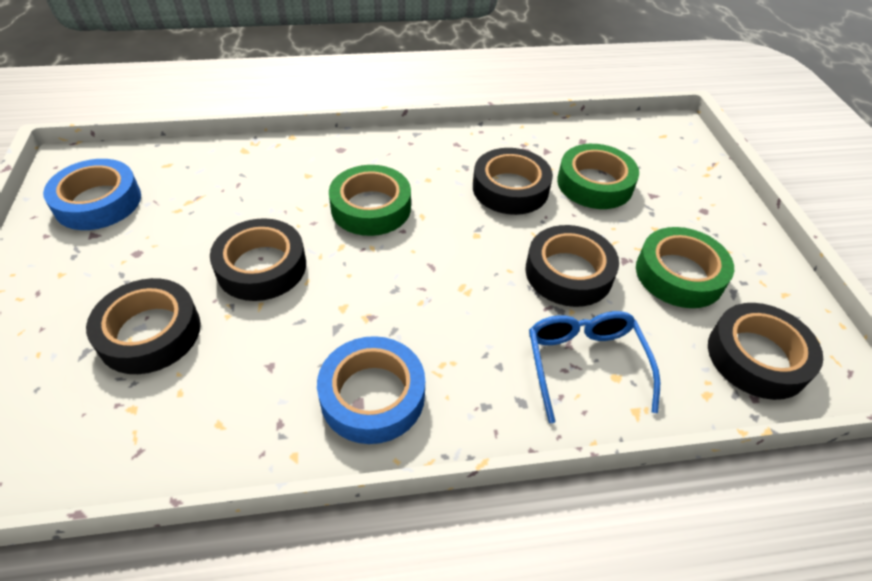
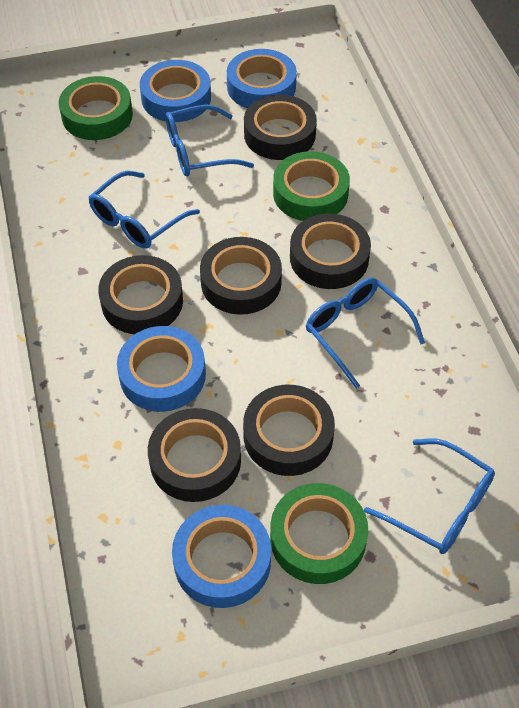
black tape: 5 -> 6
blue glasses: 1 -> 4
blue tape: 2 -> 4

